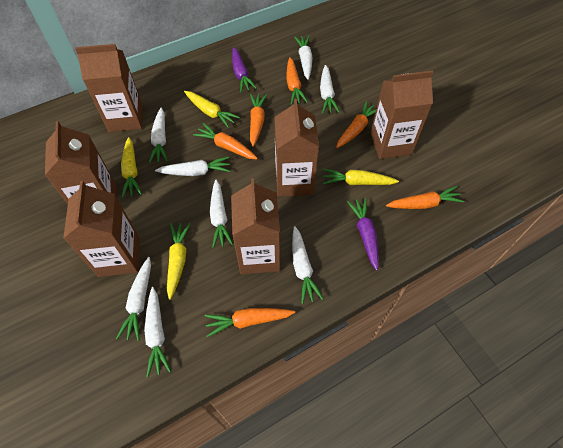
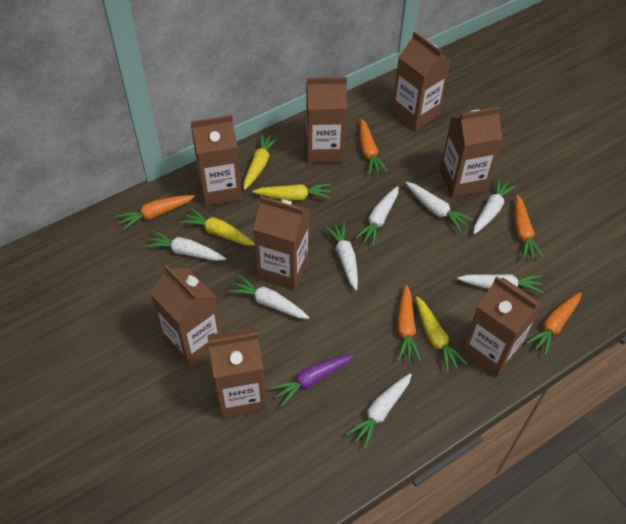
brown carton: 6 -> 8
orange carrot: 6 -> 5
purple carrot: 2 -> 1

